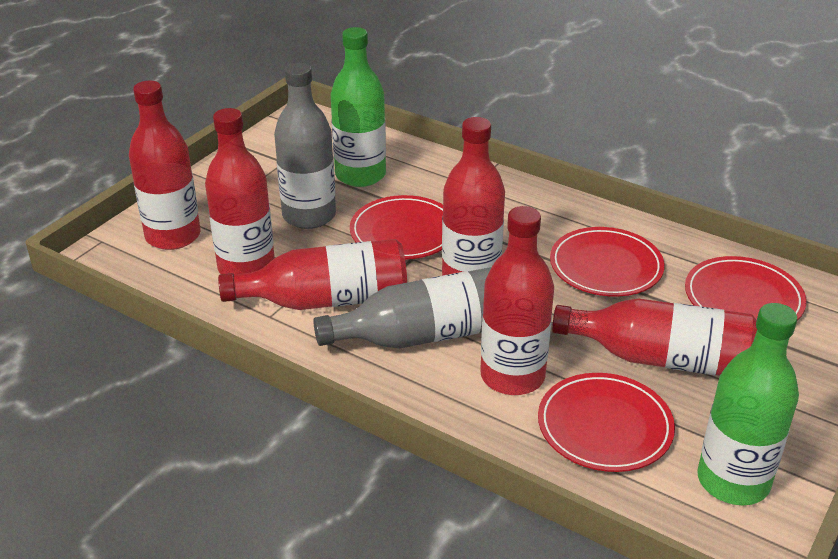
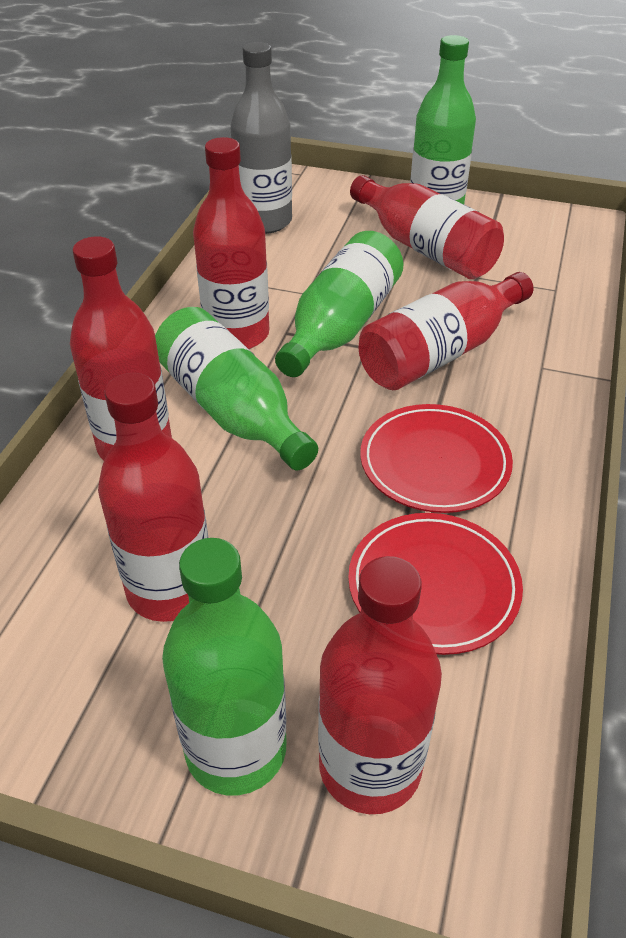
green bottle: 2 -> 4
grey bottle: 2 -> 1
red plate: 4 -> 2

